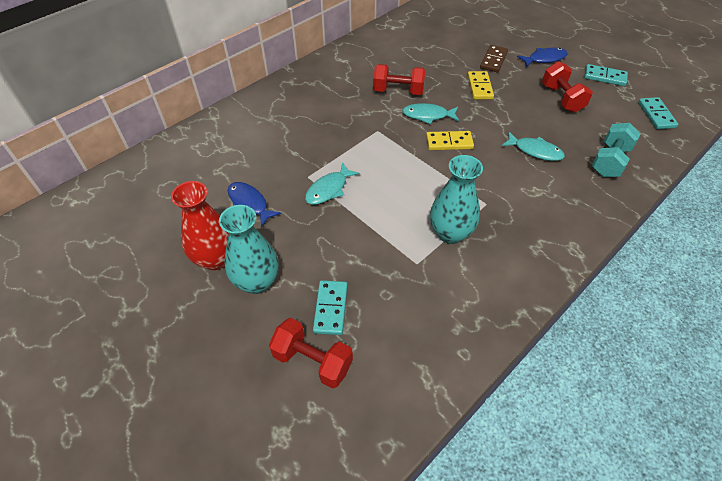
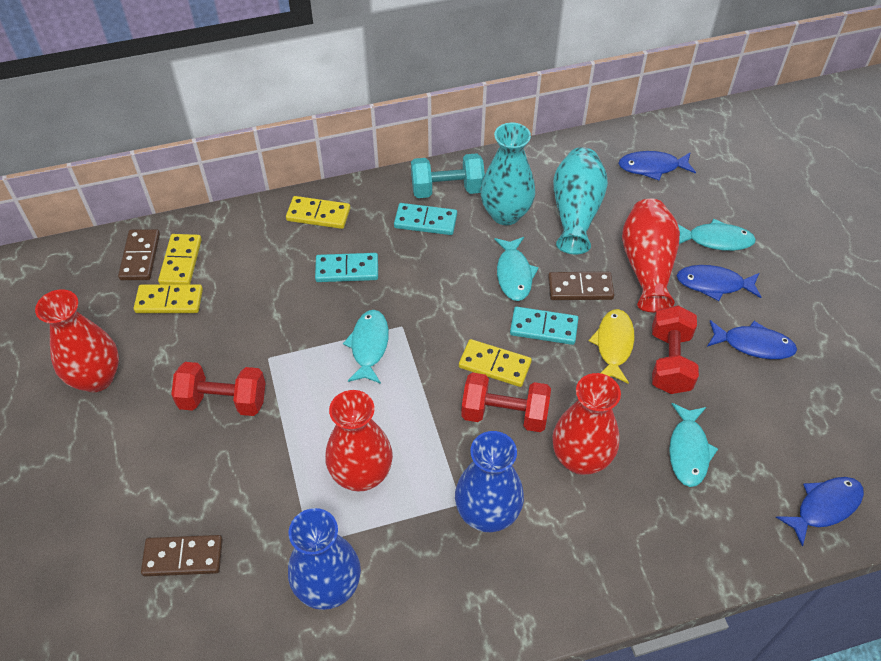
blue fish: 2 -> 4
blue vase: 0 -> 2
brown domino: 1 -> 3
red vase: 1 -> 4
turquoise fish: 3 -> 4
yellow domino: 2 -> 4
yellow fish: 0 -> 1

